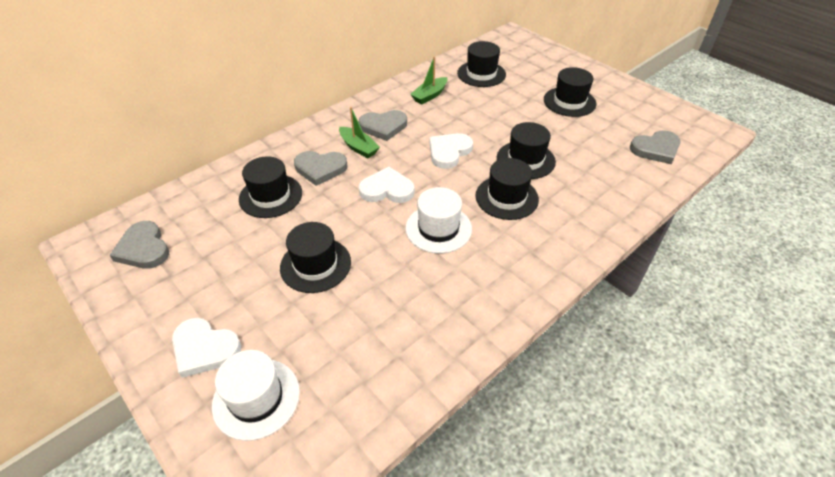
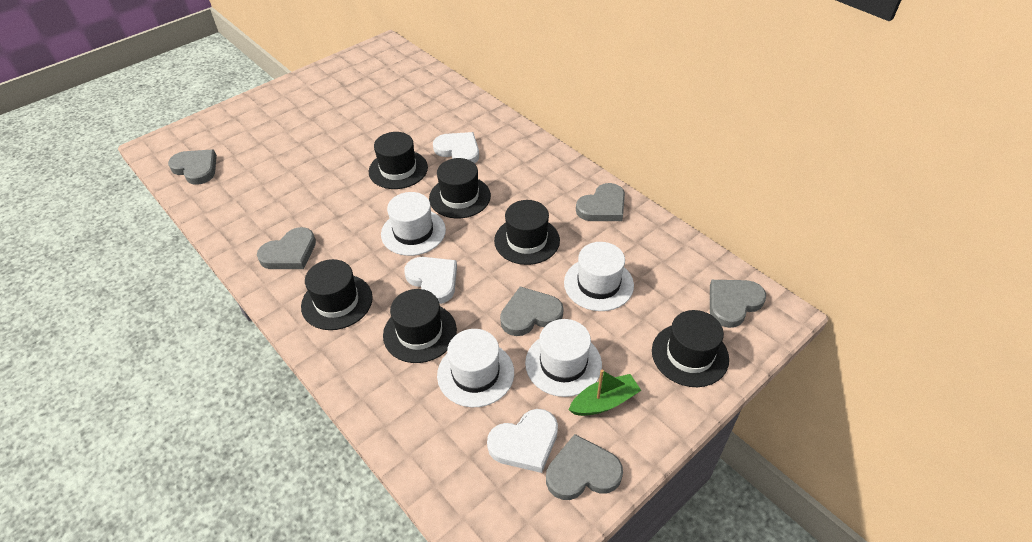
green boat: 2 -> 1
grey heart: 4 -> 6
white hat: 2 -> 4

